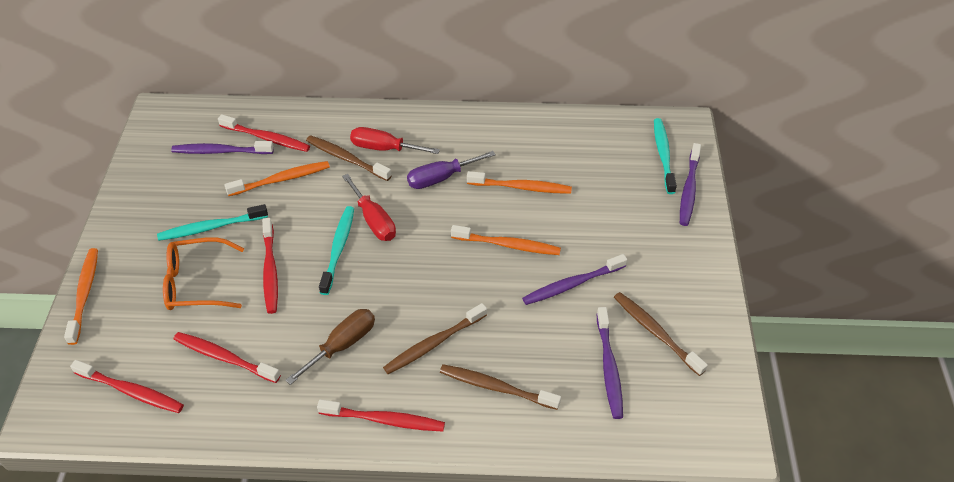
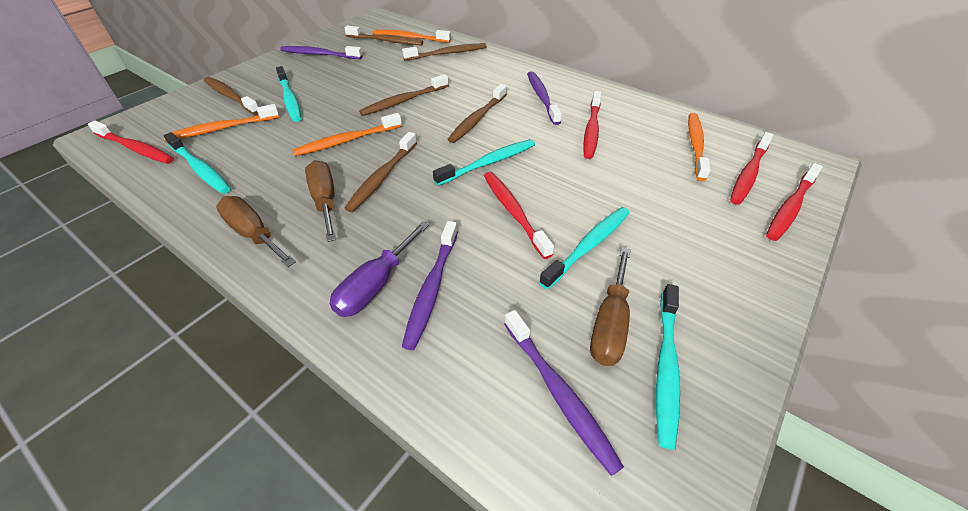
brown screwdriver: 1 -> 3
brown toothbrush: 4 -> 6
orange glasses: 1 -> 0
red screwdriver: 2 -> 0
turquoise toothbrush: 3 -> 5

